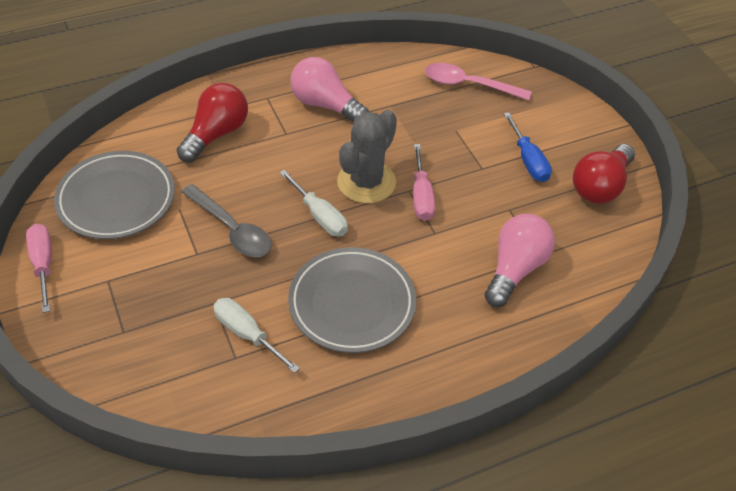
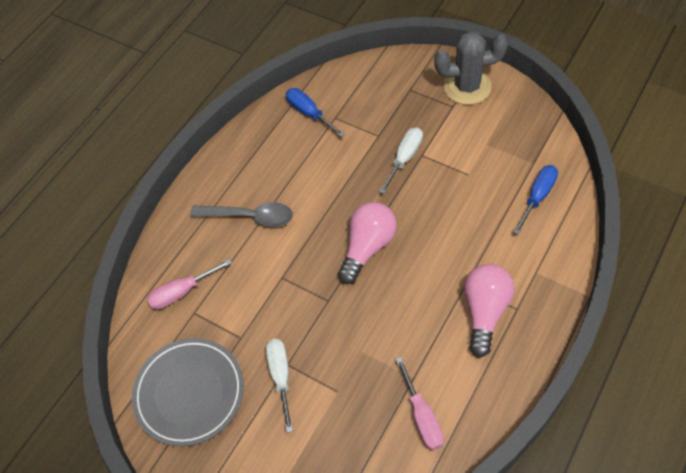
blue screwdriver: 1 -> 2
grey plate: 2 -> 1
pink spoon: 1 -> 0
red light bulb: 2 -> 0

